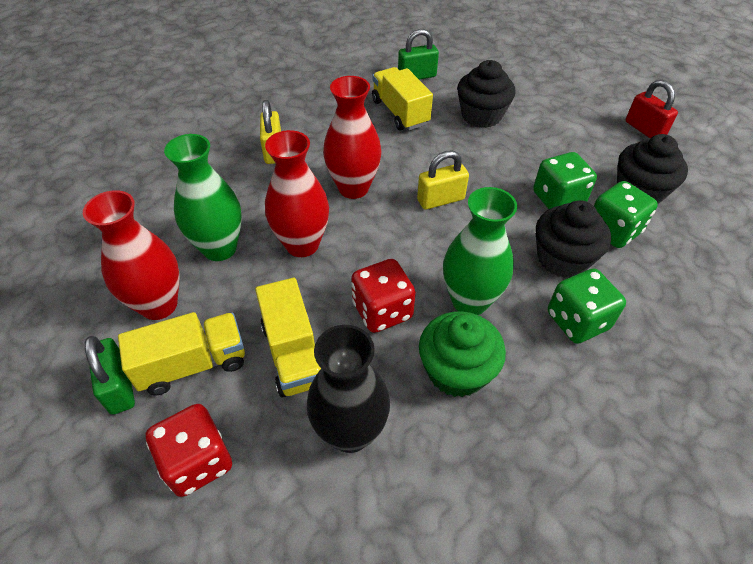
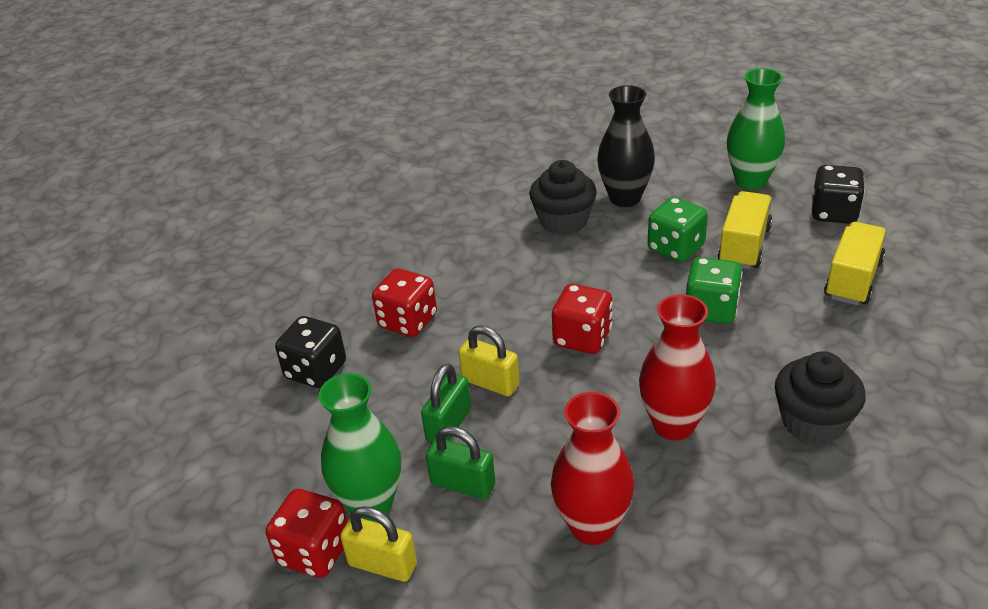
black cupcake: 3 -> 2
black dice: 0 -> 2
green cupcake: 1 -> 0
green dice: 3 -> 2
red dice: 2 -> 3
red padlock: 1 -> 0
red vase: 3 -> 2
yellow truck: 3 -> 2

